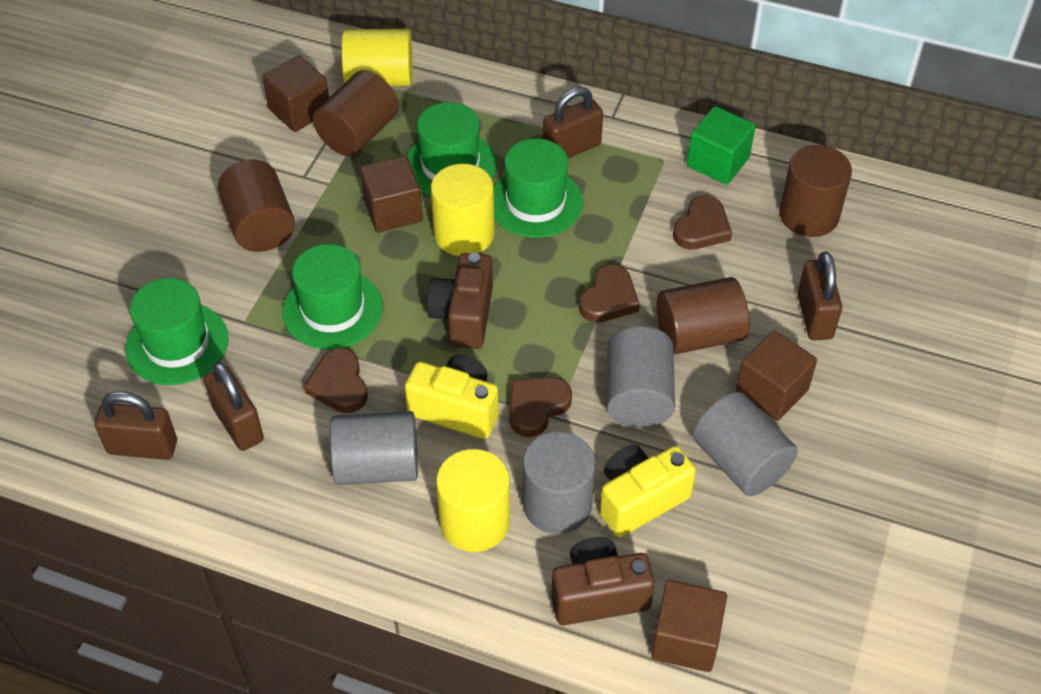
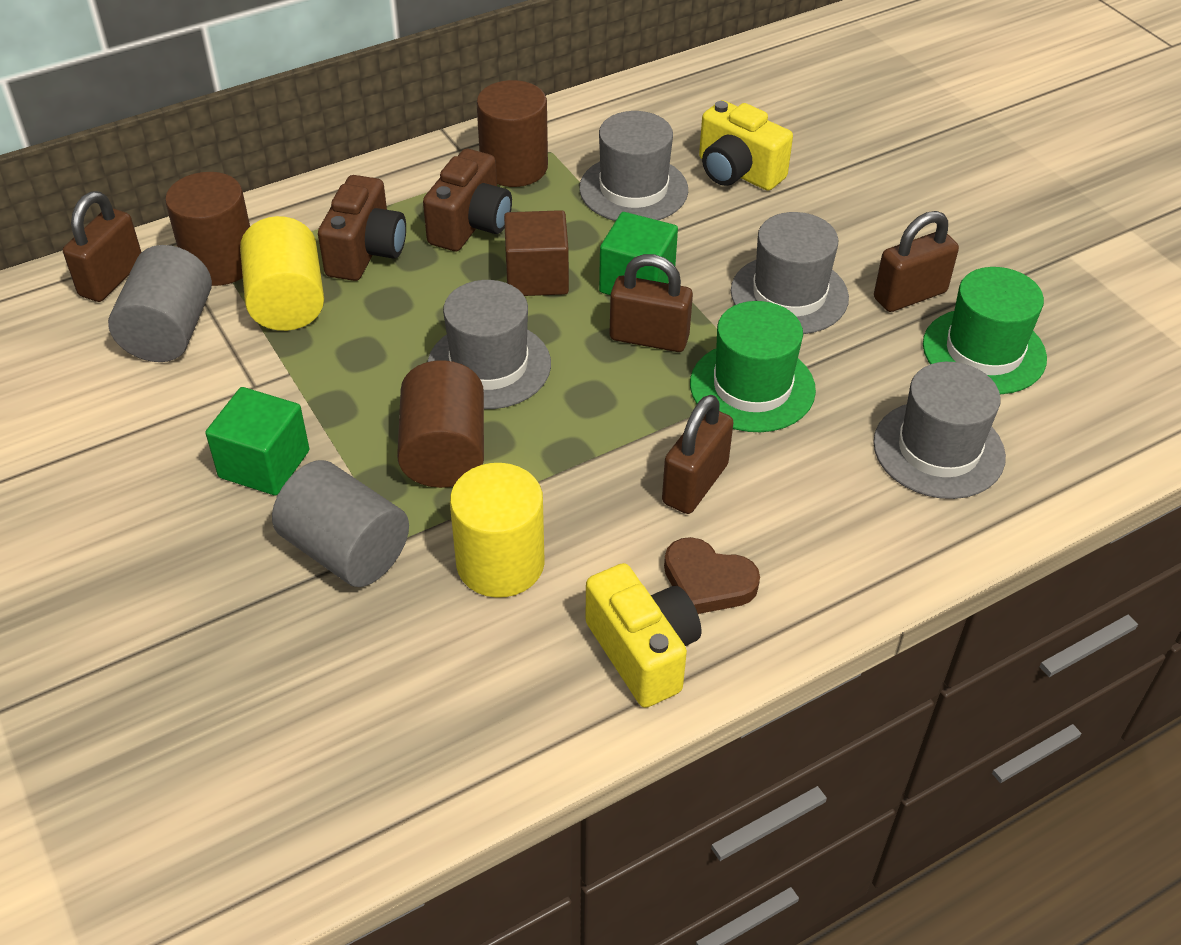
brown cube: 4 -> 1
brown cylinder: 4 -> 3
brown heart: 4 -> 1
green cube: 1 -> 2
green hat: 4 -> 2
grey cylinder: 4 -> 2
grey hat: 0 -> 4
yellow cylinder: 3 -> 2

